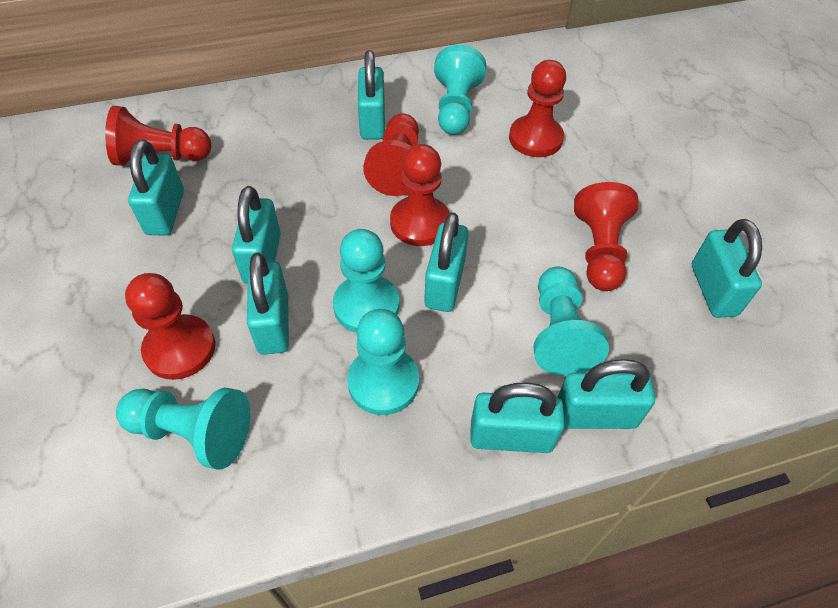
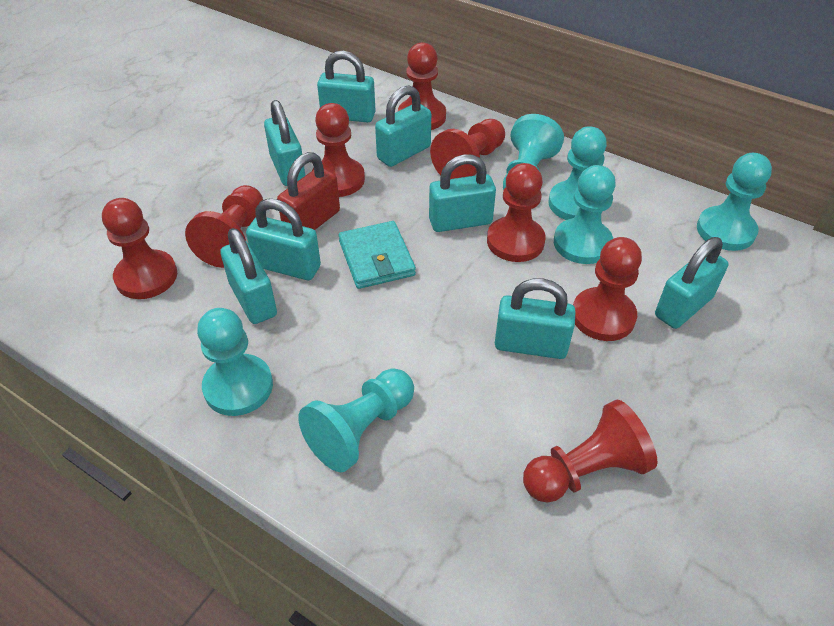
red padlock: 0 -> 1
red pawn: 6 -> 8
turquoise pawn: 5 -> 6
turquoise wallet: 0 -> 1

